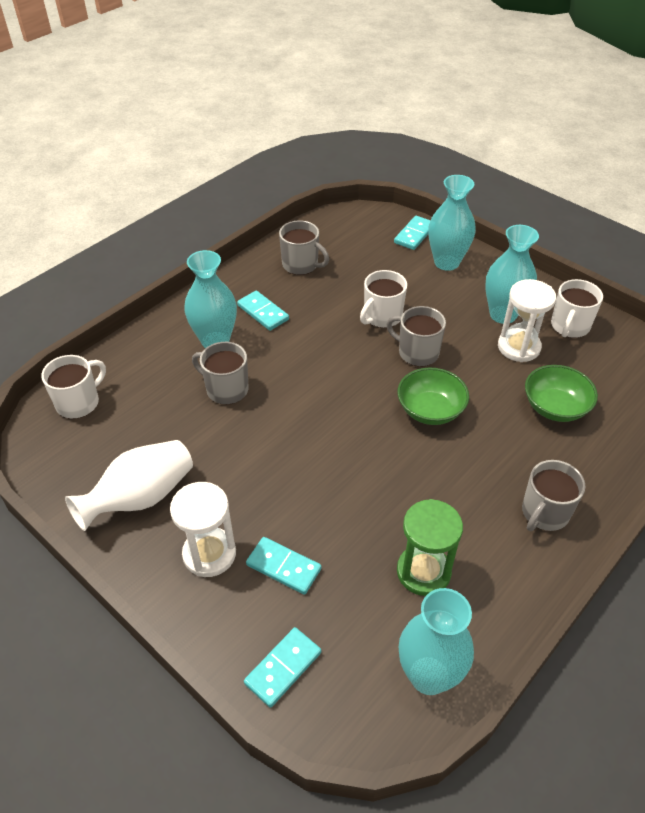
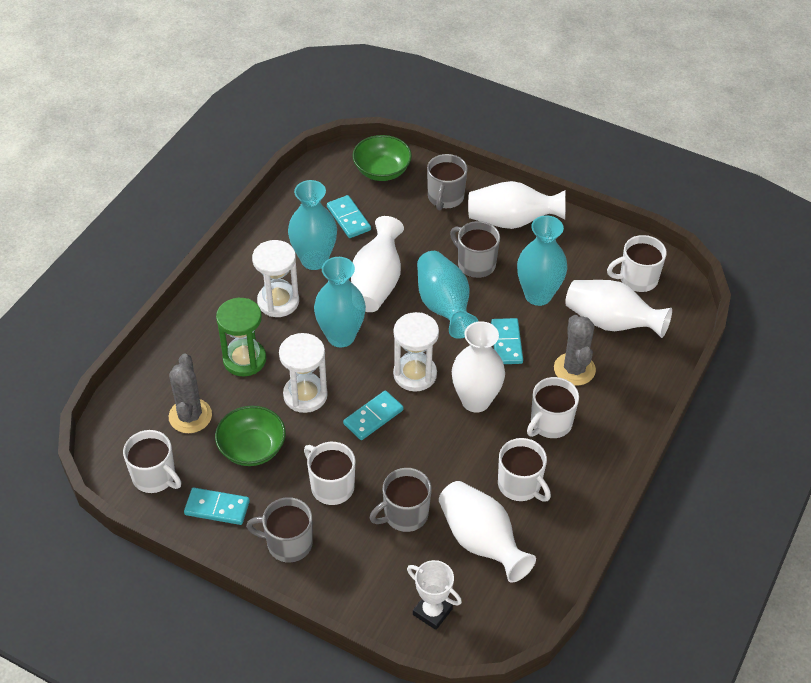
grey cactus: 0 -> 2
white hourglass: 2 -> 3
white mug: 3 -> 5
white trophy: 0 -> 1
white vase: 1 -> 5

